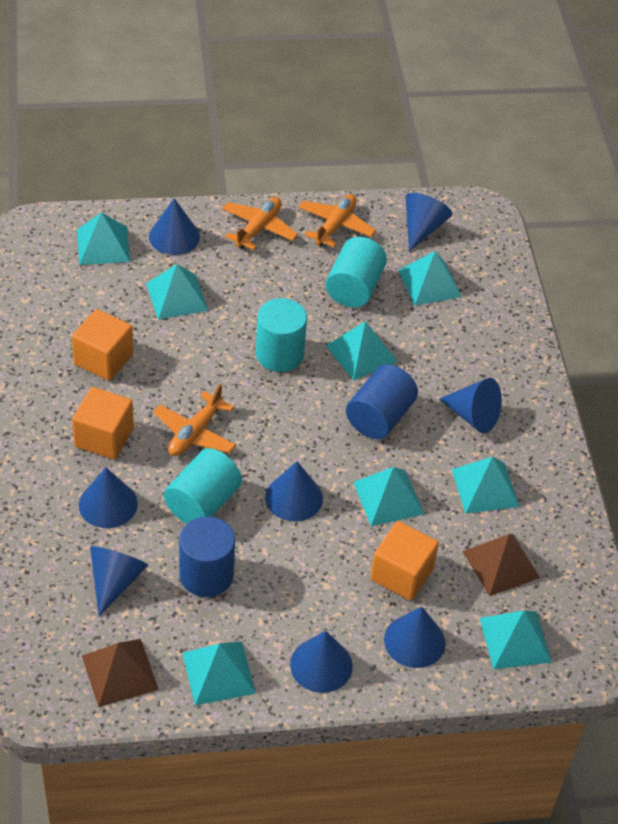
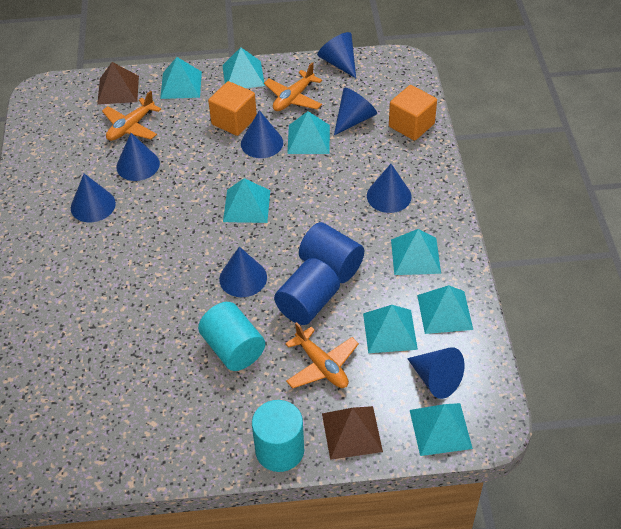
orange cube: 3 -> 2
turquoise cylinder: 3 -> 2

